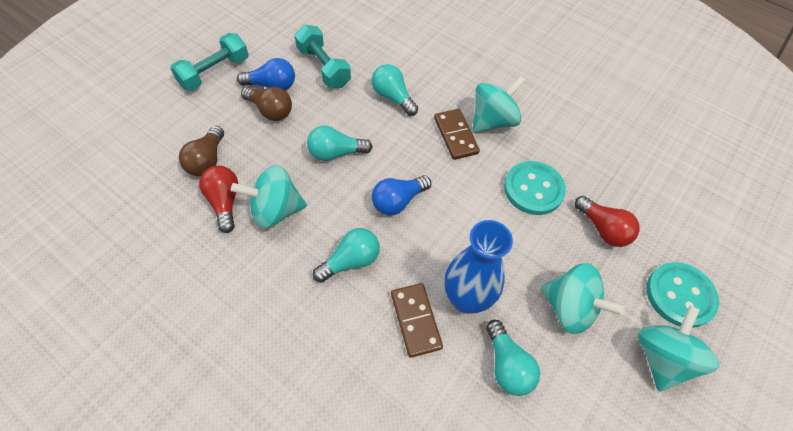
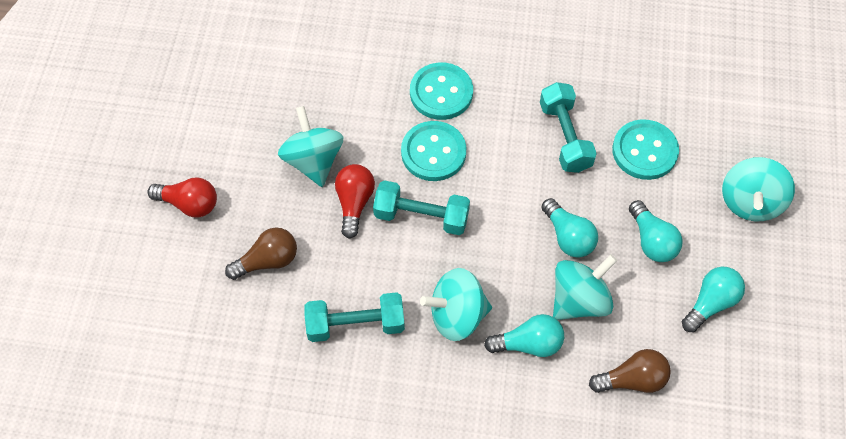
blue light bulb: 2 -> 0
blue vase: 1 -> 0
brown domino: 2 -> 0
turquoise button: 2 -> 3
turquoise dumbbell: 2 -> 3

